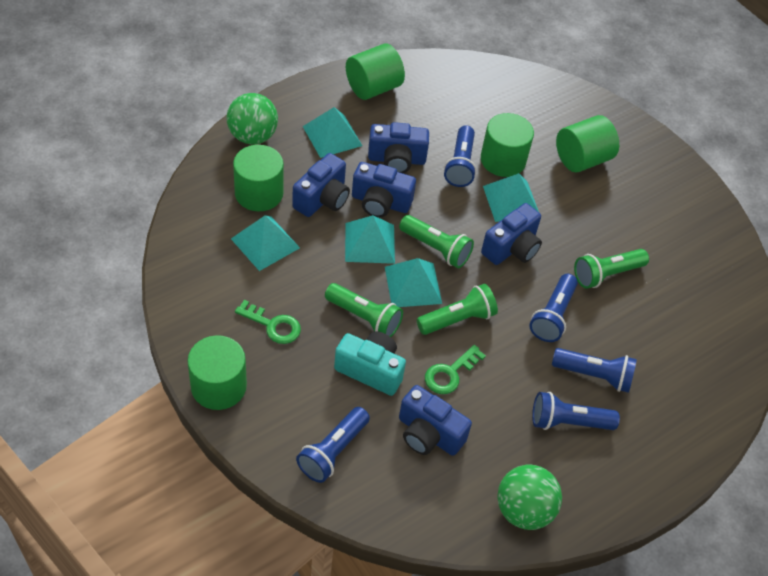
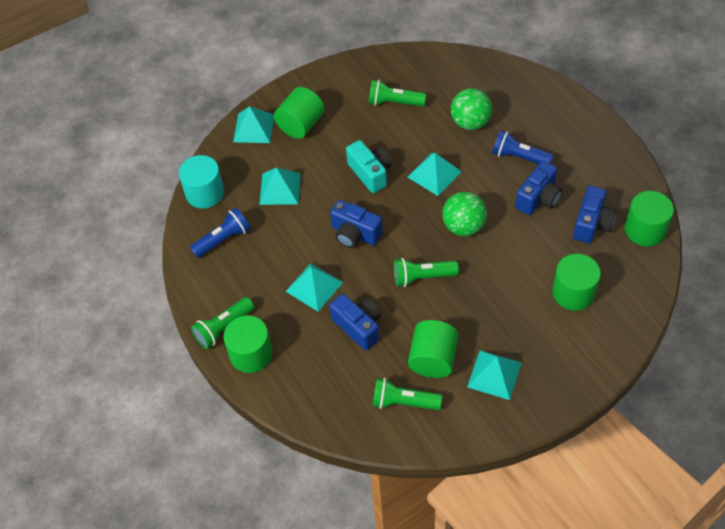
blue camera: 5 -> 4
blue flashlight: 5 -> 2
green key: 2 -> 0
turquoise cylinder: 0 -> 1

